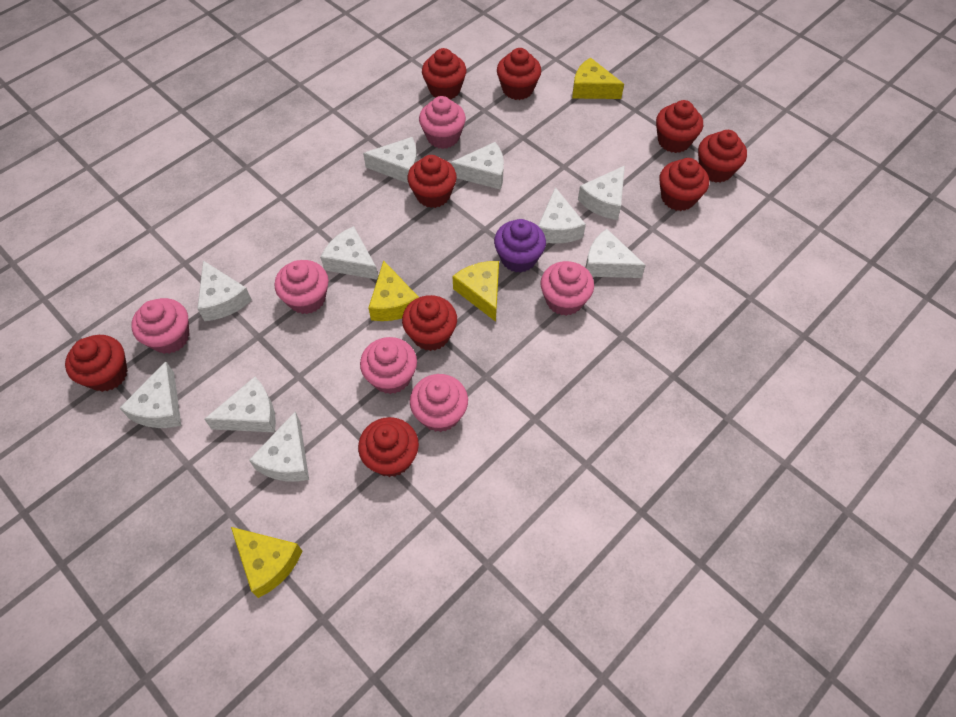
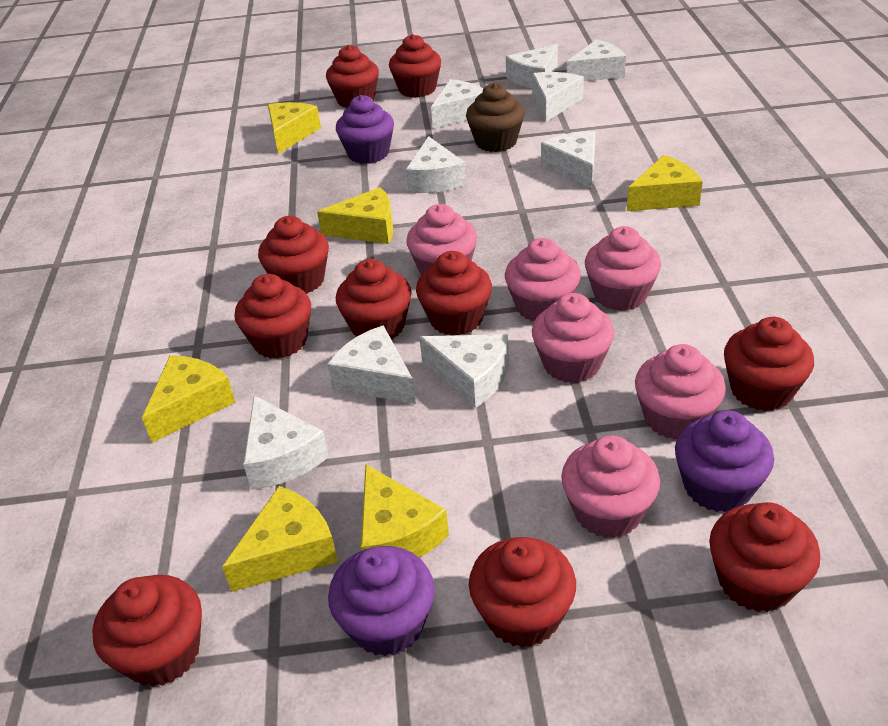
brown cupcake: 0 -> 1
purple cupcake: 1 -> 3
red cupcake: 9 -> 10
white cheese: 10 -> 9
yellow cheese: 4 -> 6

